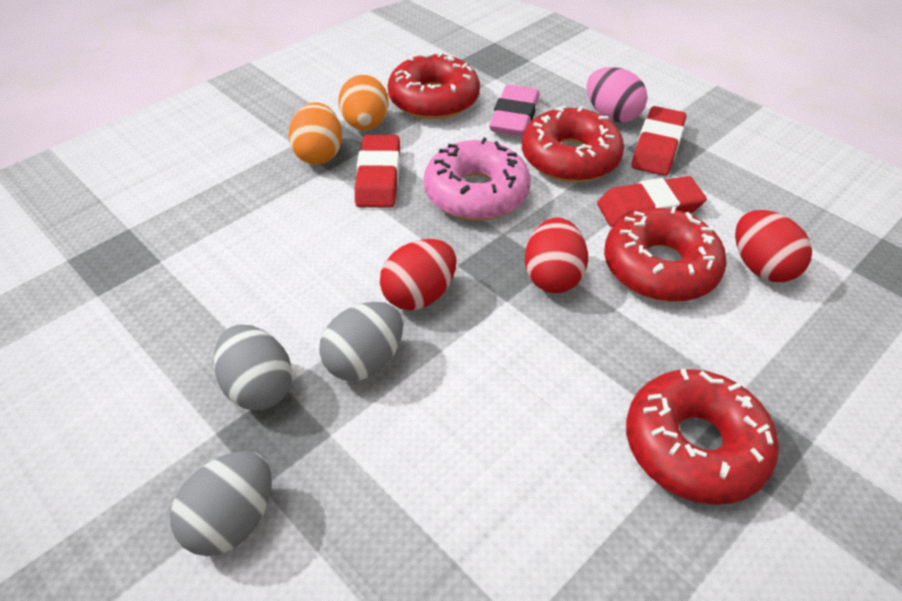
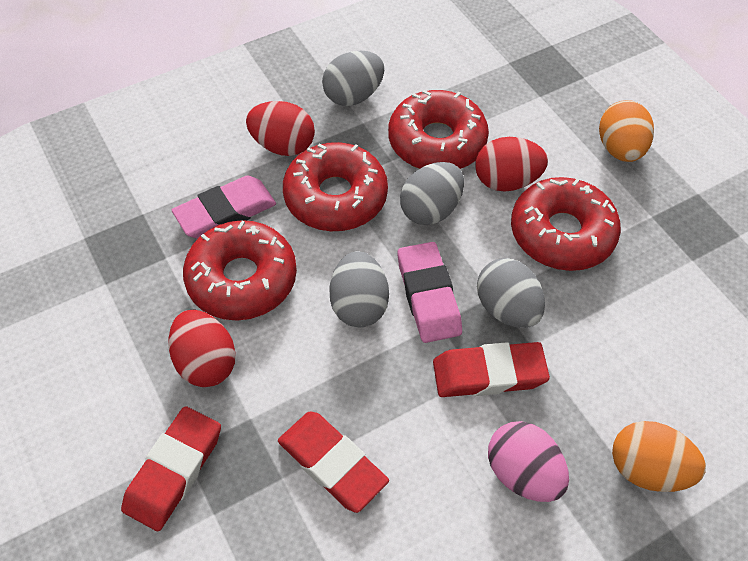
grey egg: 3 -> 4
pink donut: 1 -> 0
pink eraser: 1 -> 2

